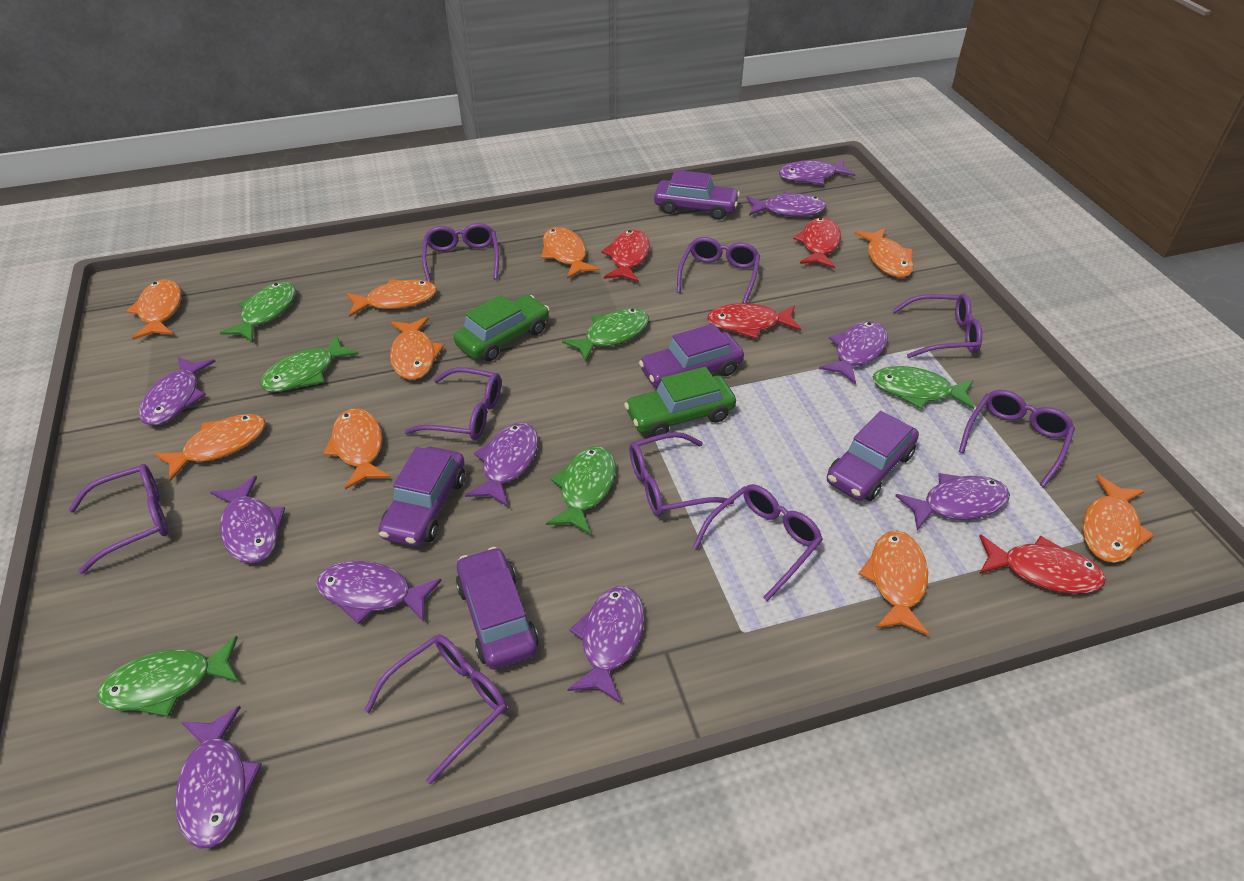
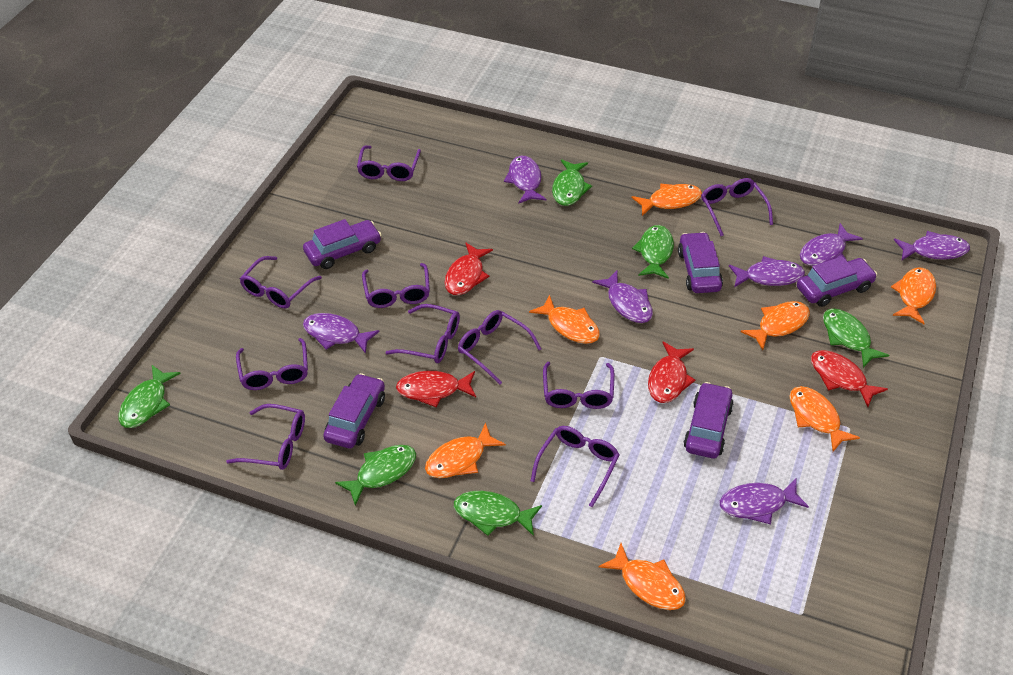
green car: 2 -> 0
orange fish: 9 -> 7
purple fish: 10 -> 7
purple glasses: 9 -> 10

